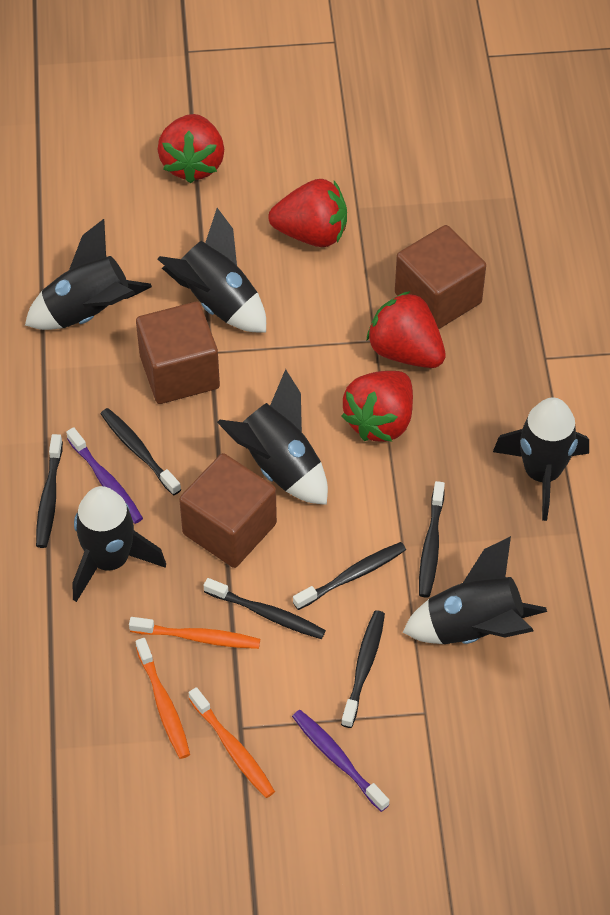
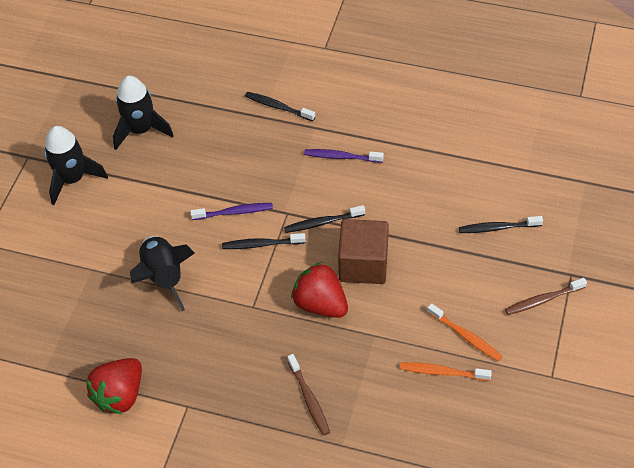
black rocket: 6 -> 3
black toothbrush: 6 -> 4
brown cube: 3 -> 1
brown toothbrush: 0 -> 2
orange toothbrush: 3 -> 2
red strawberry: 4 -> 2

